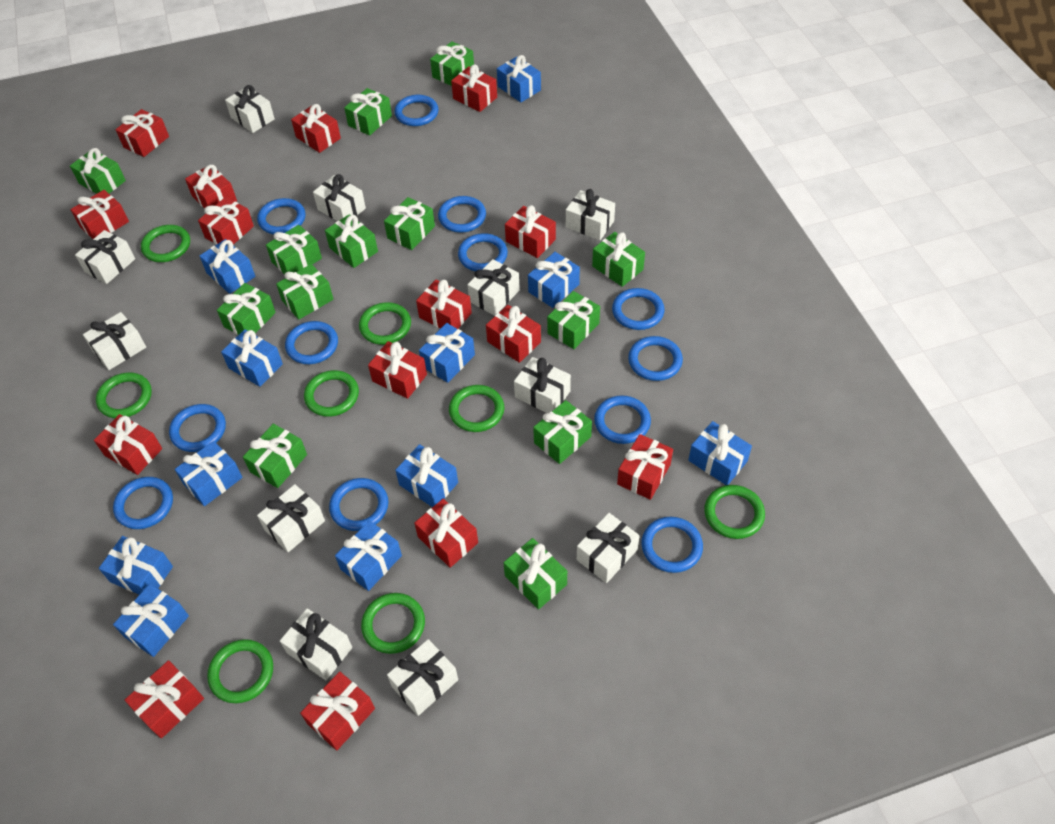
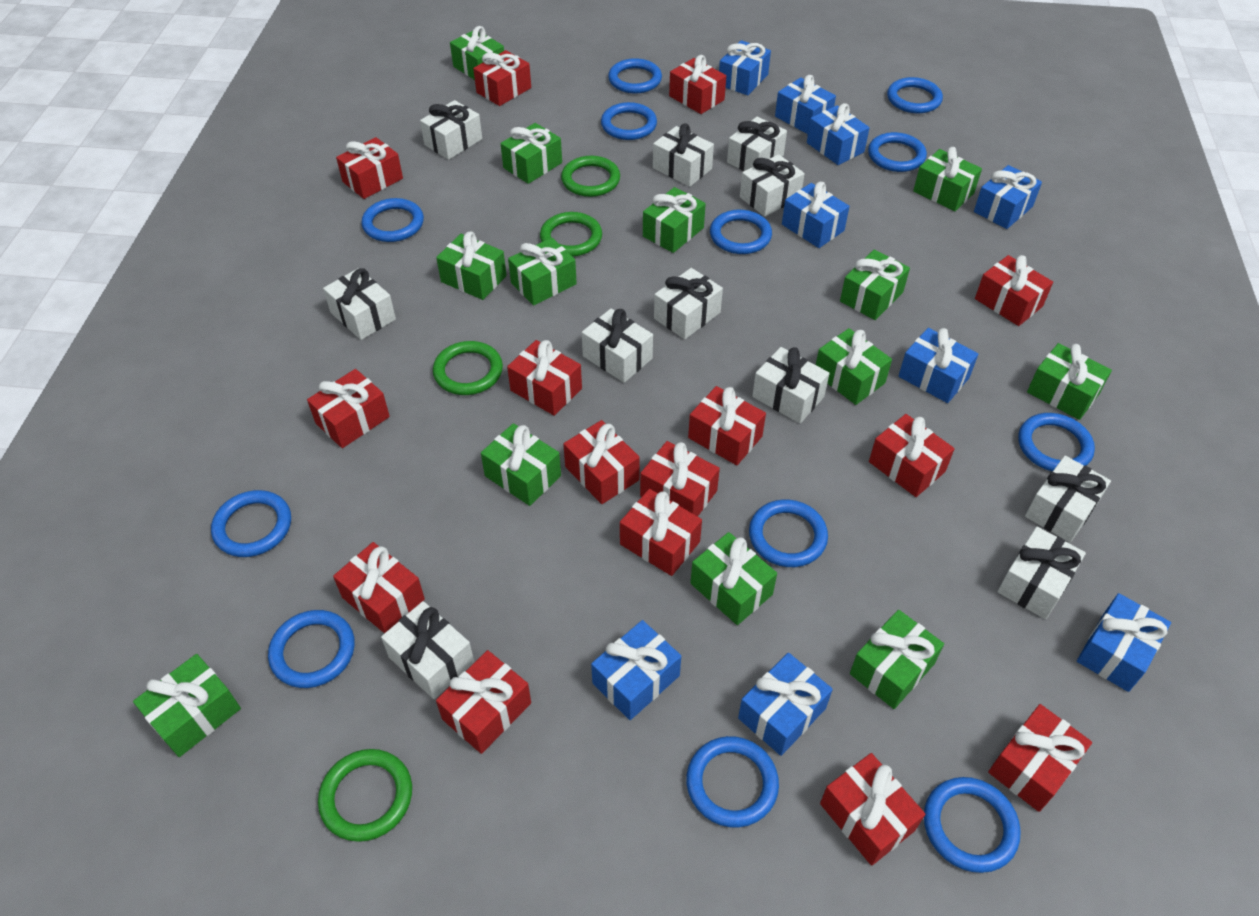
blue gift: 11 -> 9
green ring: 8 -> 4

